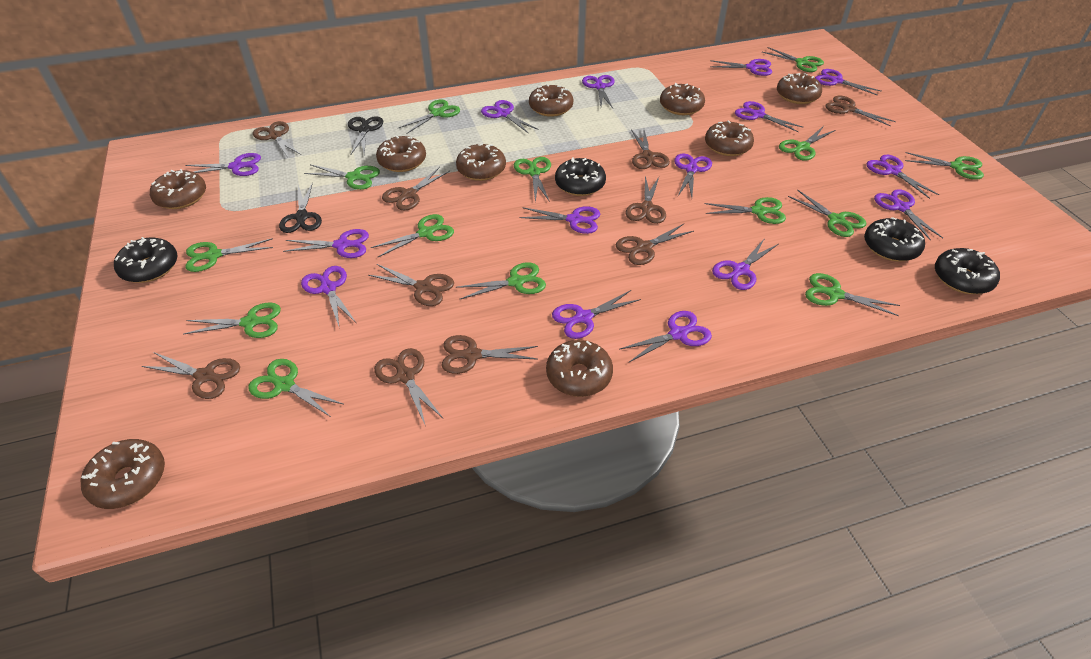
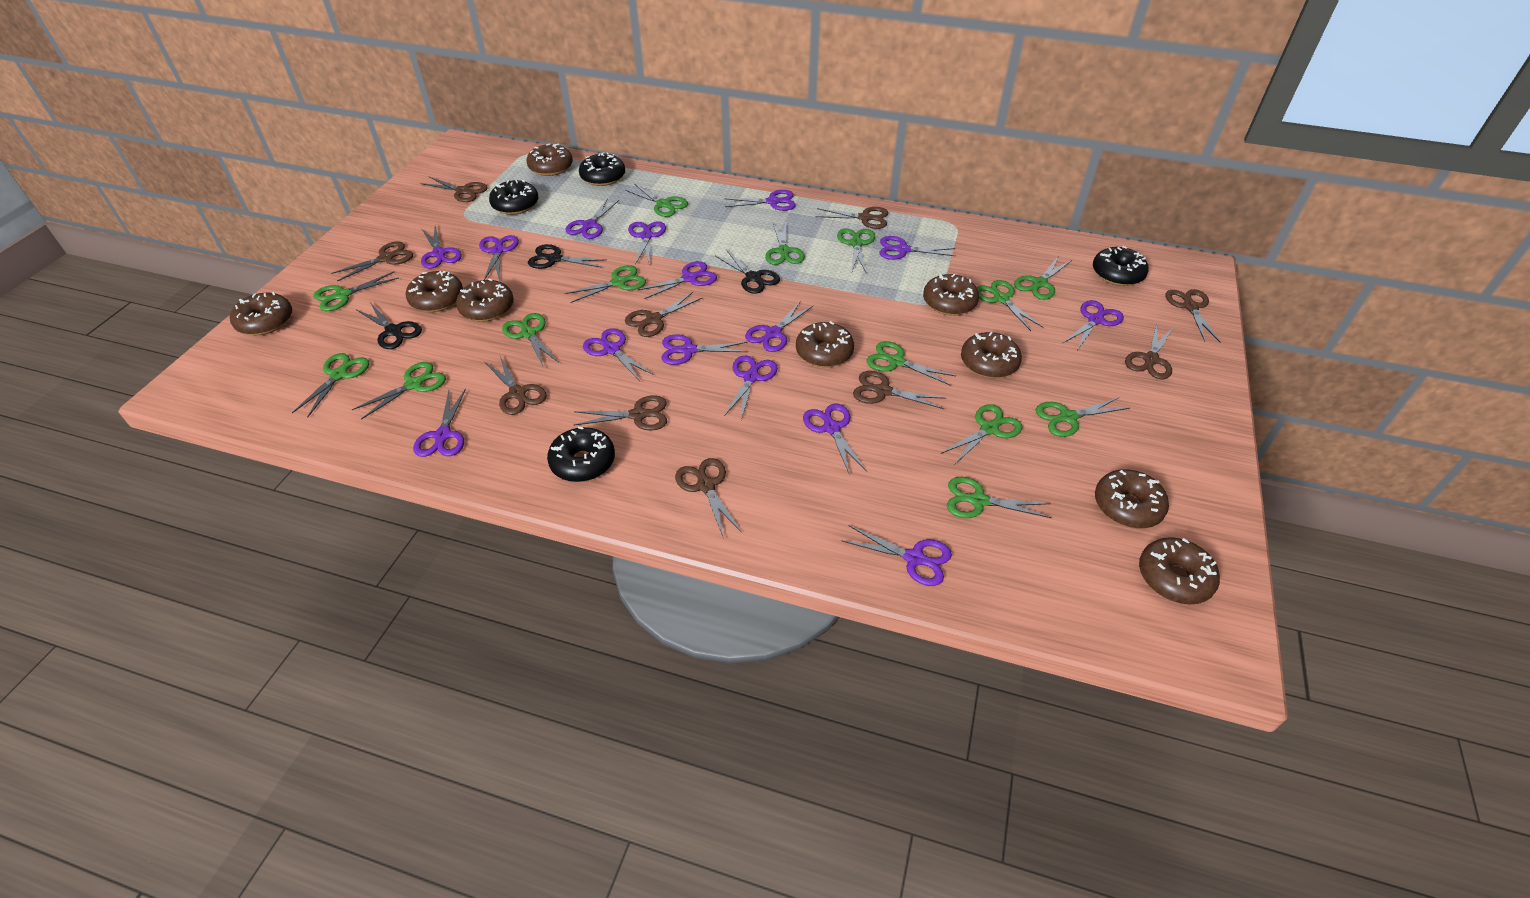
black scissors: 2 -> 3

